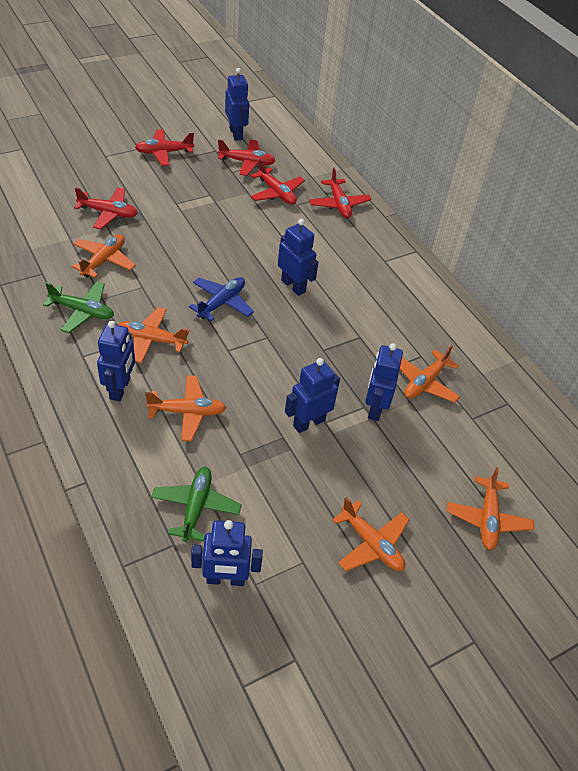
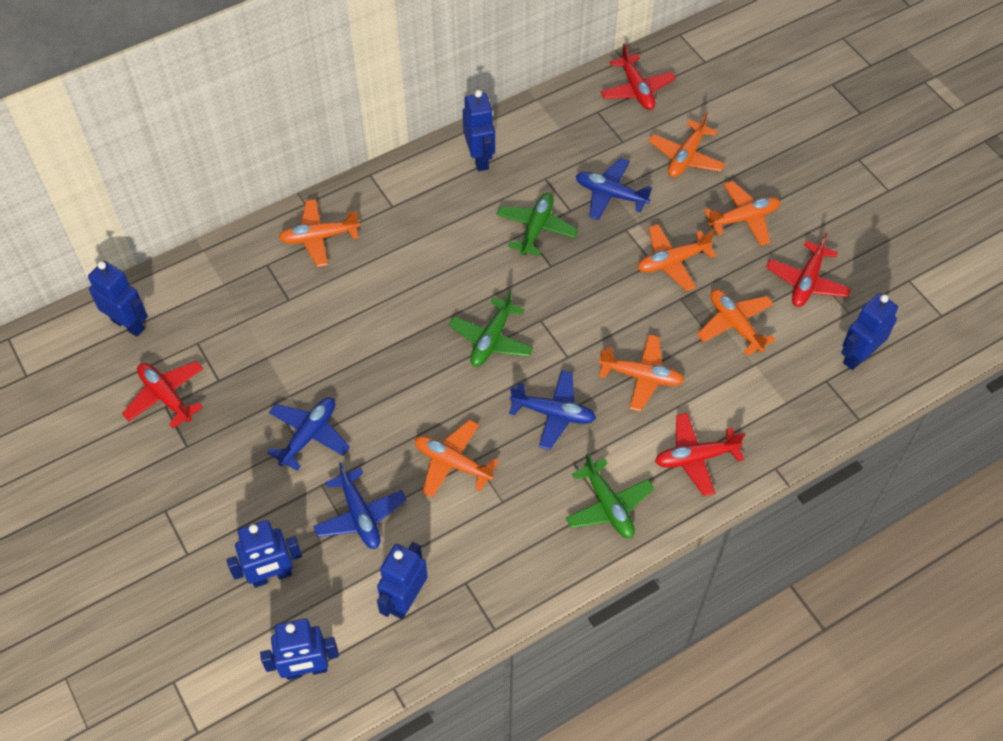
blue plane: 1 -> 4
green plane: 2 -> 3
orange plane: 6 -> 7
red plane: 5 -> 4

